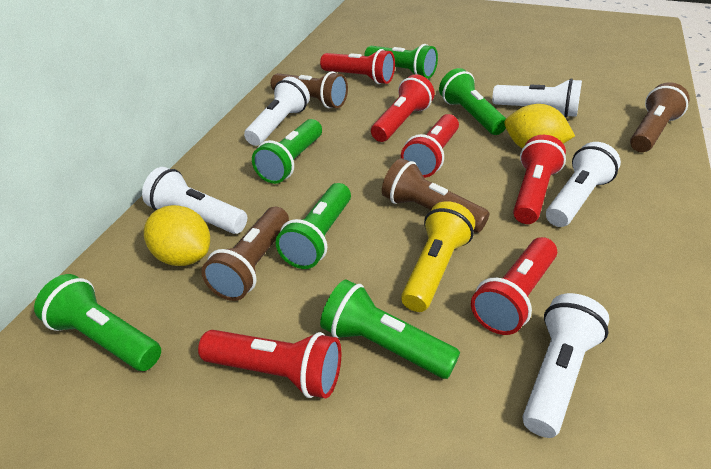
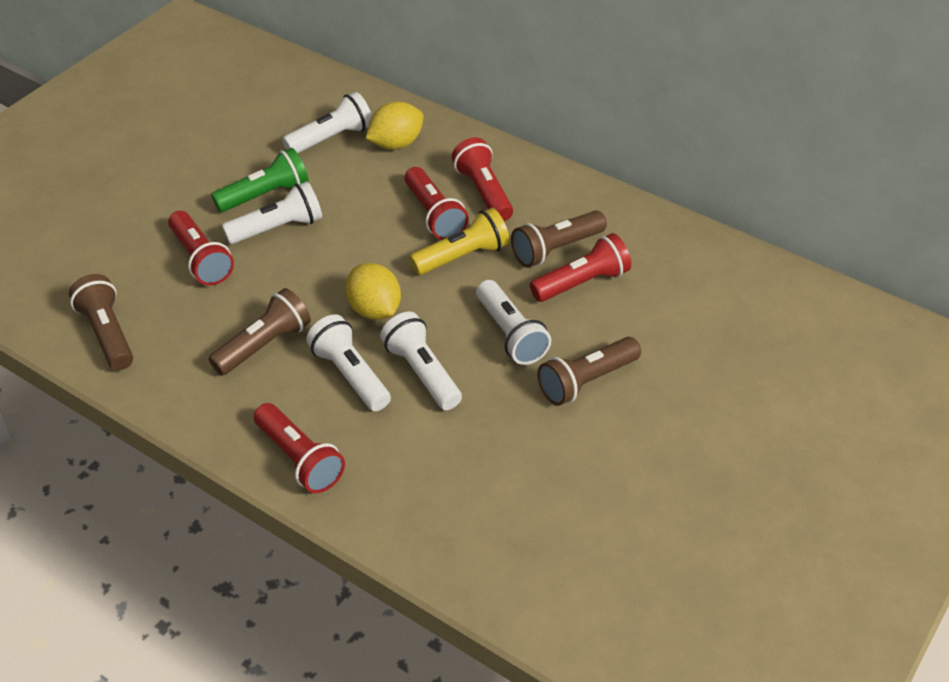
green flashlight: 6 -> 1
red flashlight: 6 -> 5

